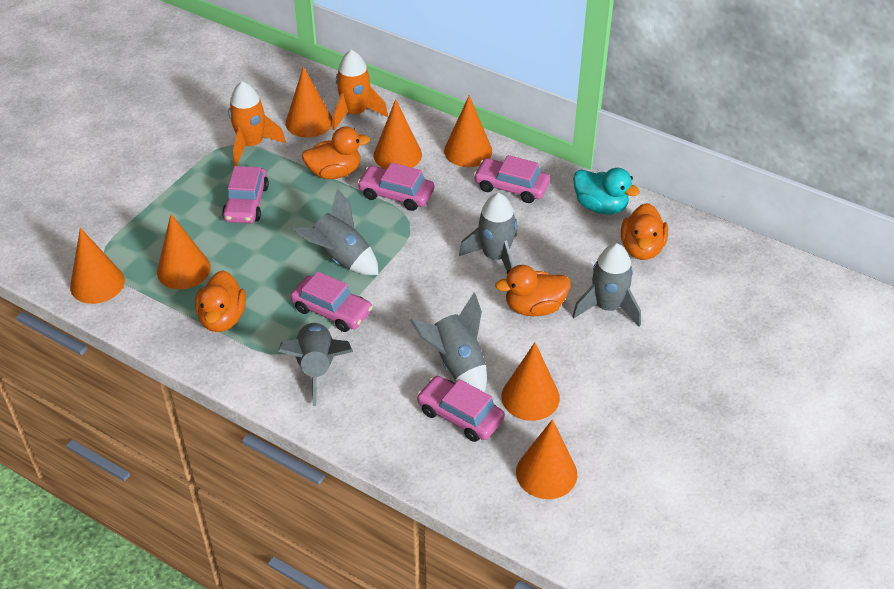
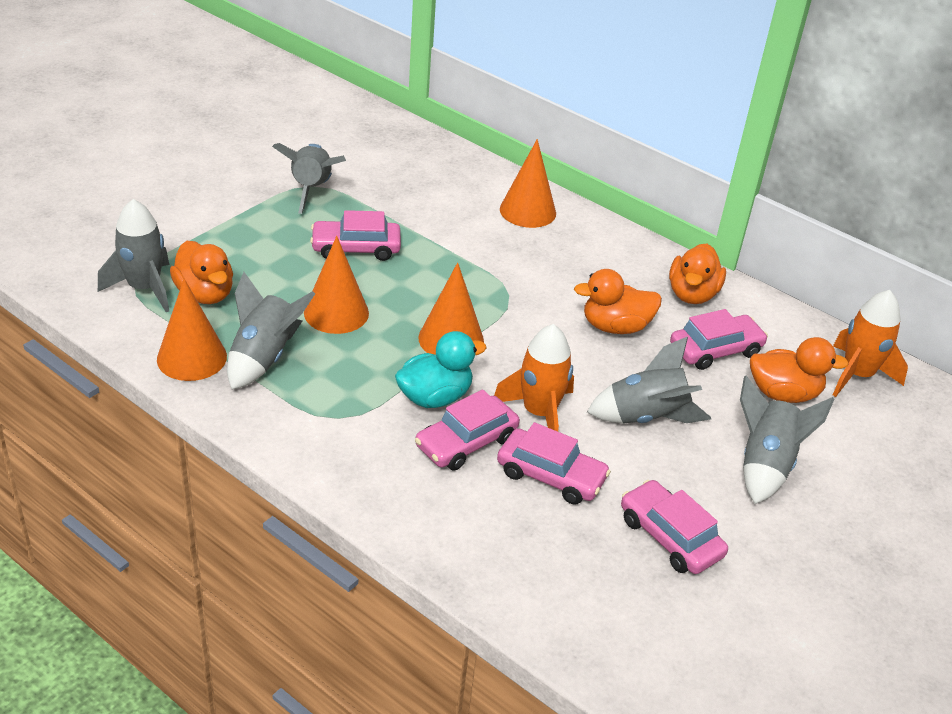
orange cone: 7 -> 4

